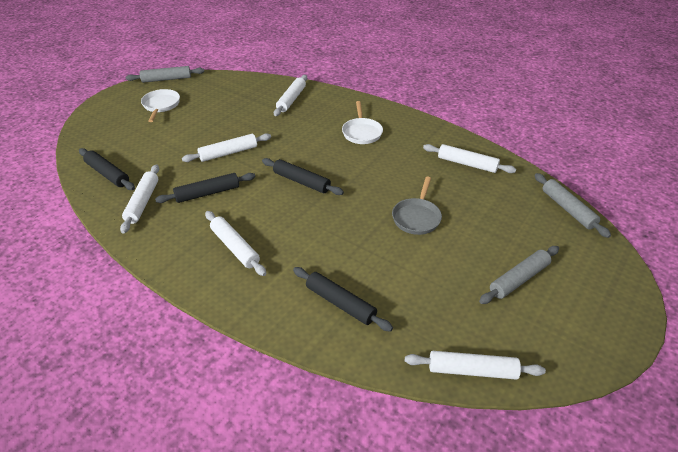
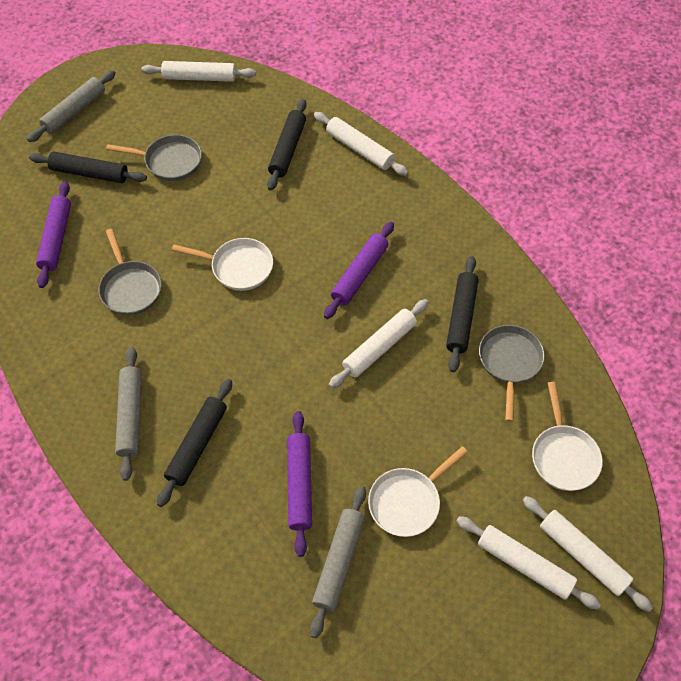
grey pan: 1 -> 3
purple rolling pin: 0 -> 3
white pan: 2 -> 3
white rolling pin: 6 -> 5

